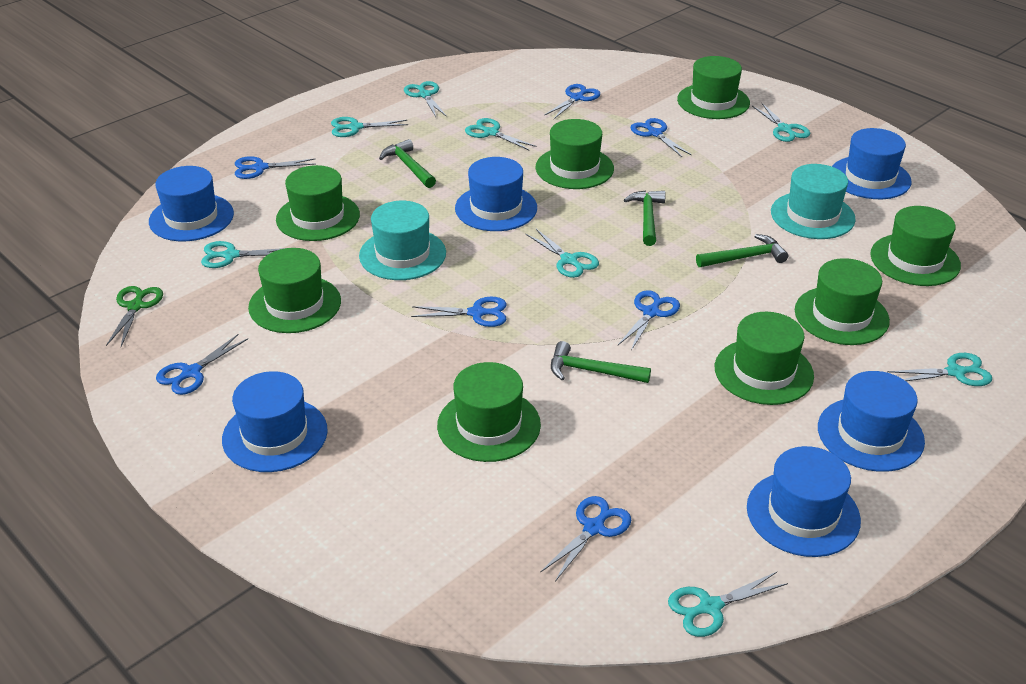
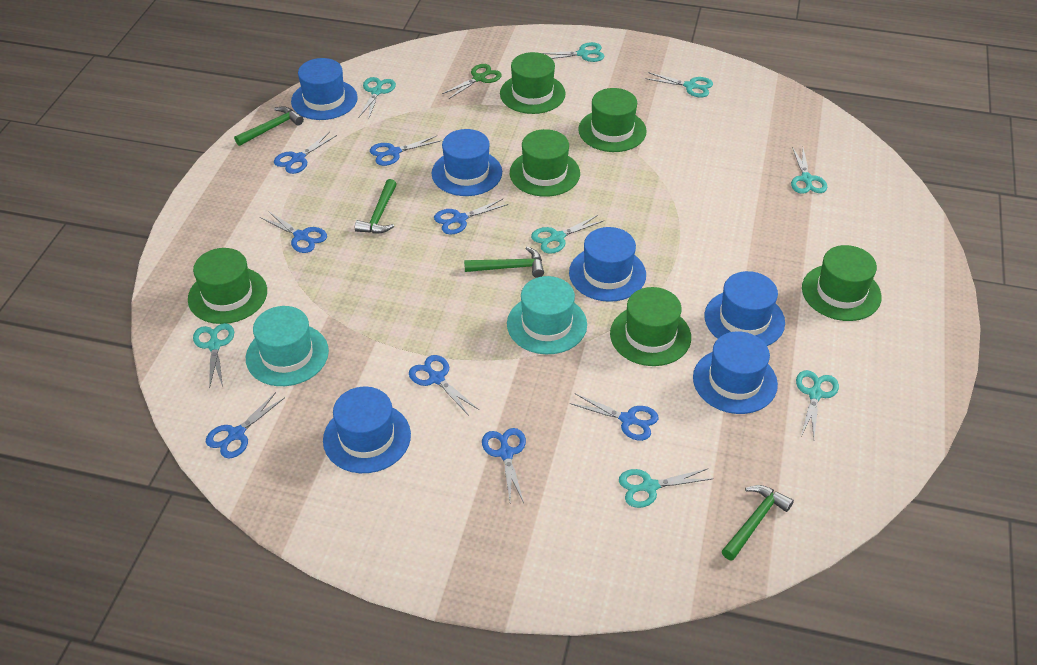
blue scissors: 7 -> 8
green hat: 8 -> 6

